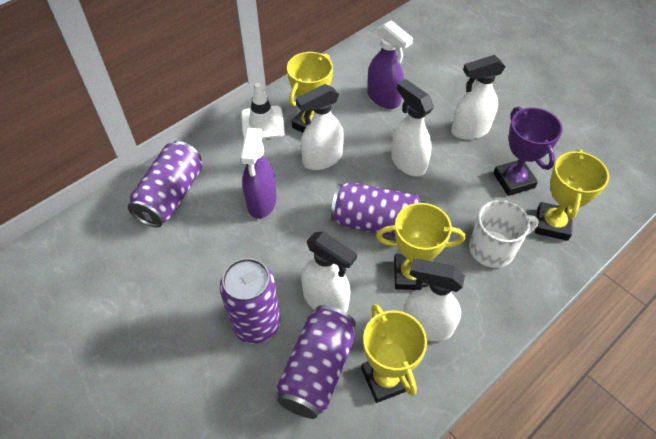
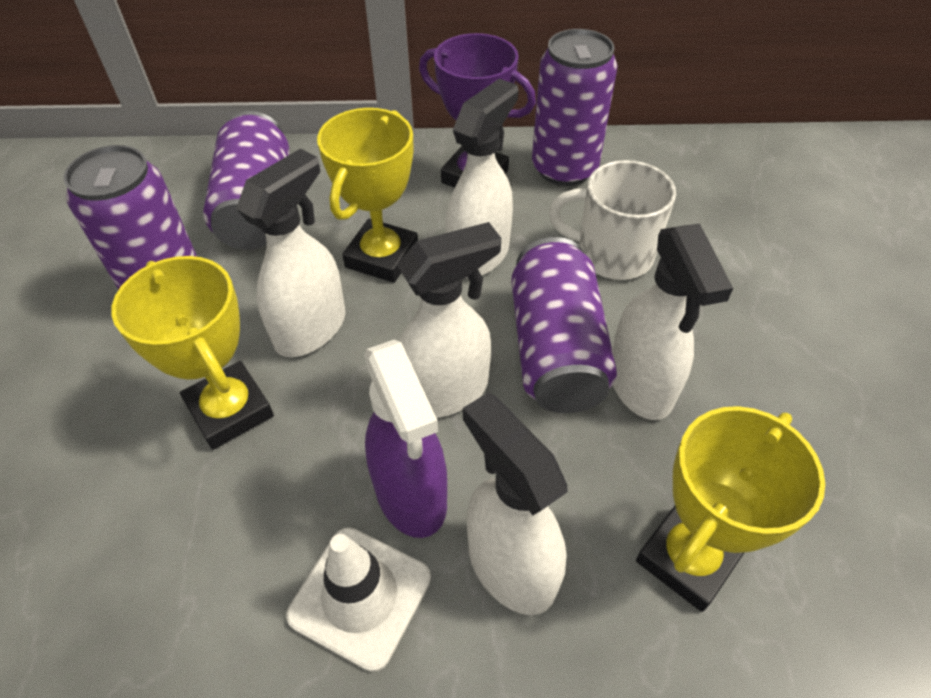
purple spray bottle: 2 -> 1
yellow trophy: 4 -> 3

